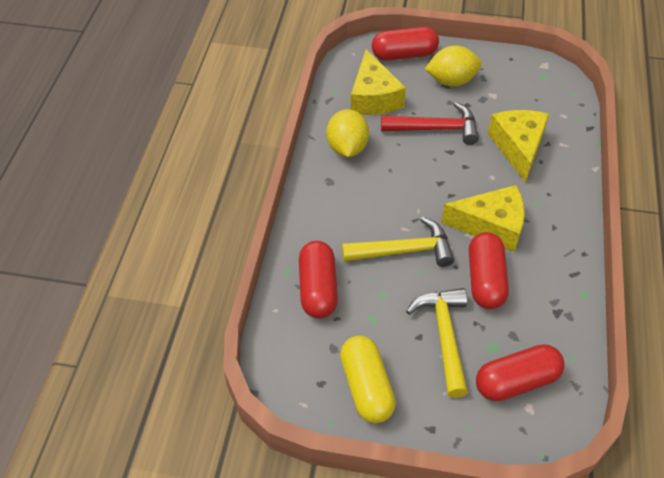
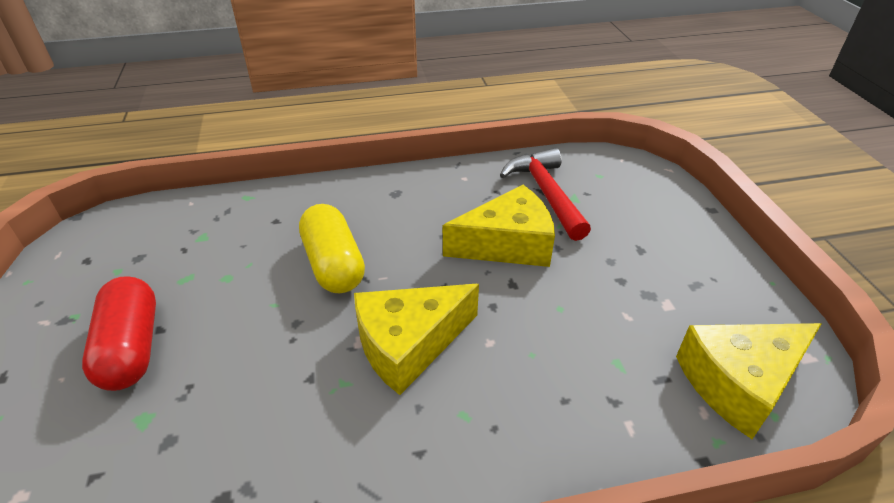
red capsule: 4 -> 1
yellow hammer: 2 -> 0
yellow lemon: 2 -> 0

